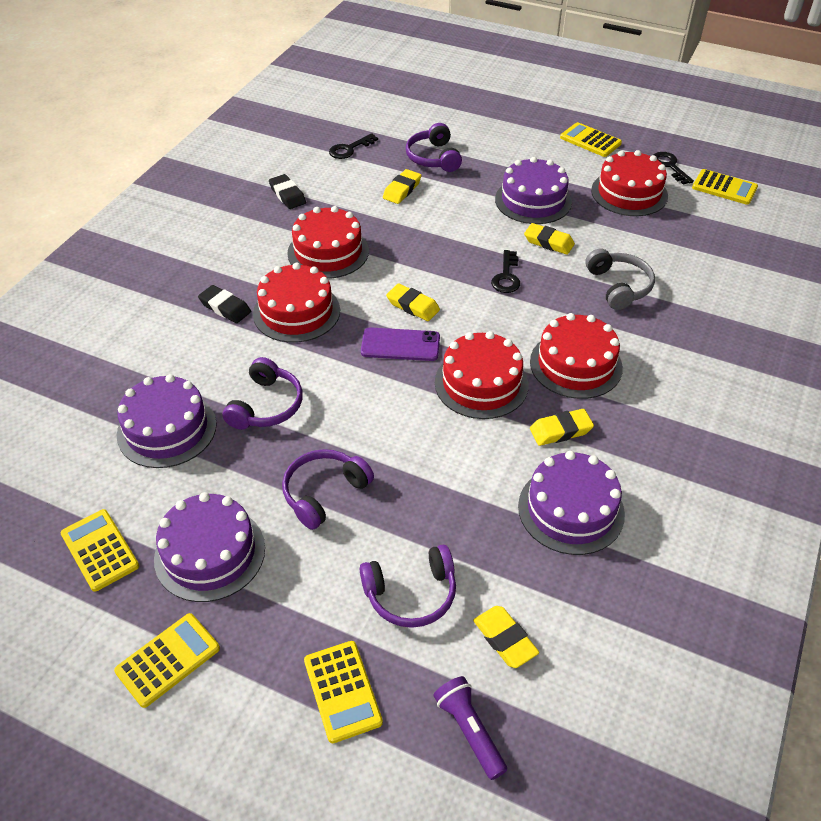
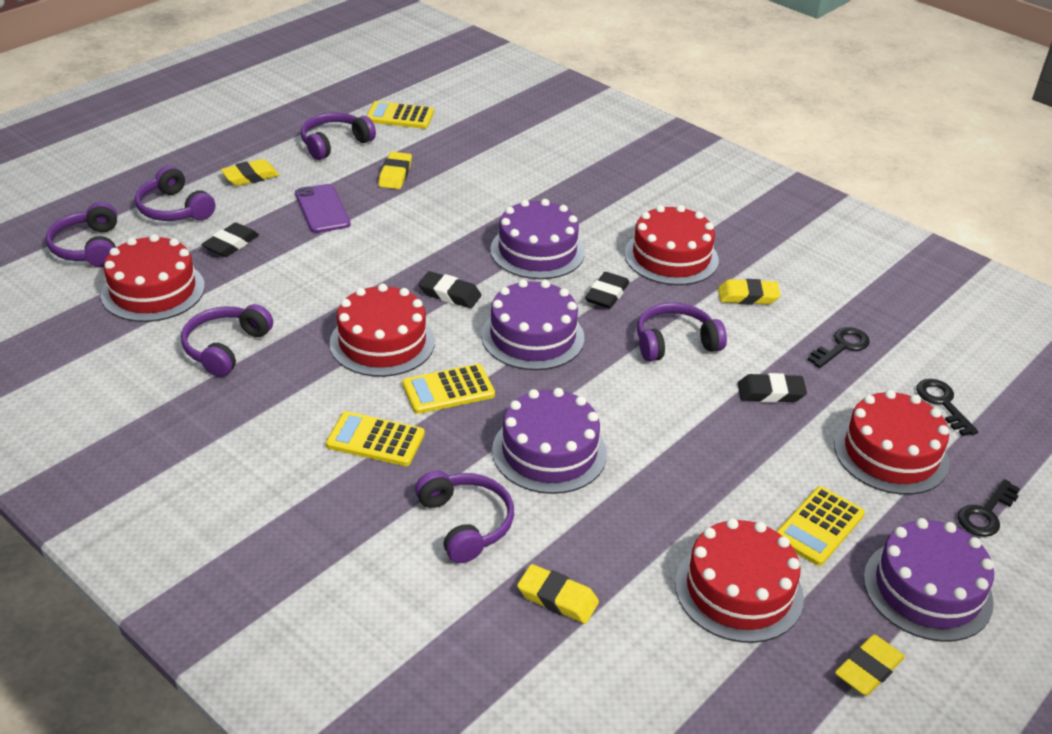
black eraser: 2 -> 4
grey headphones: 1 -> 0
purple flashlight: 1 -> 0
purple headphones: 4 -> 6
yellow calculator: 5 -> 4

